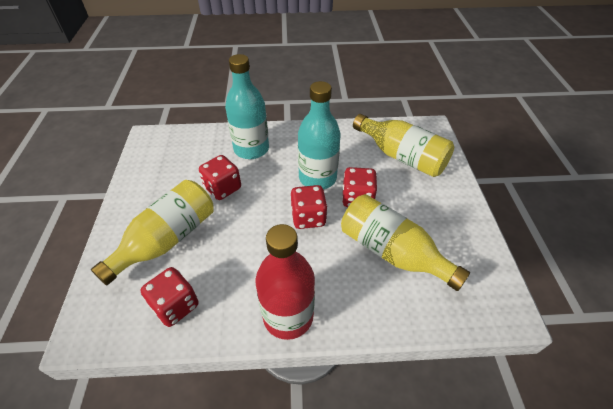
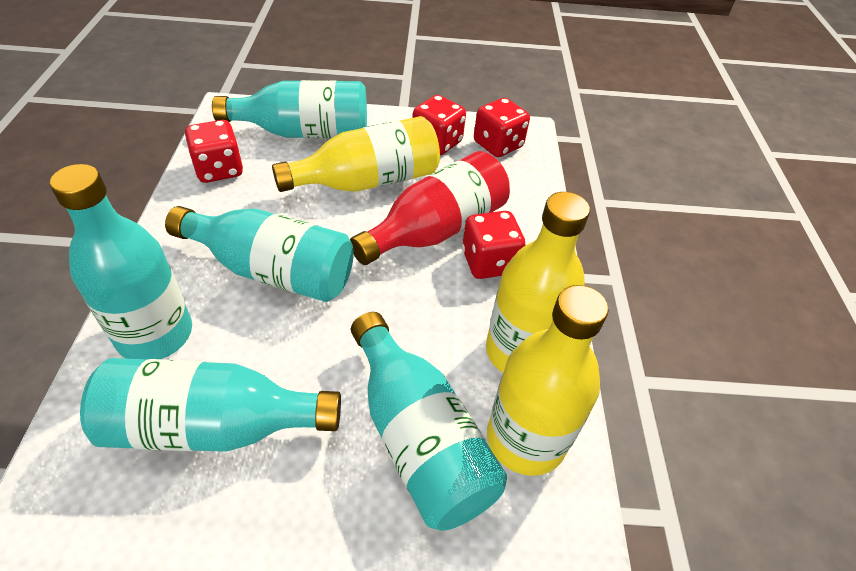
turquoise bottle: 2 -> 5

